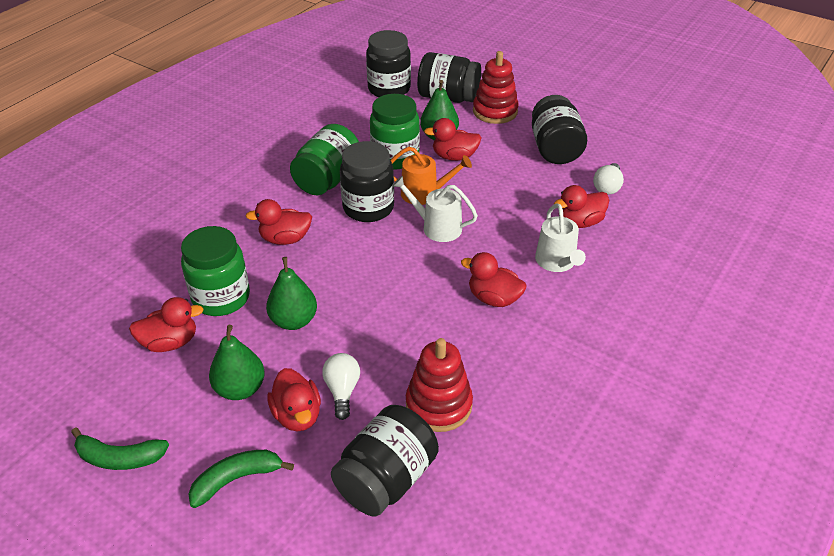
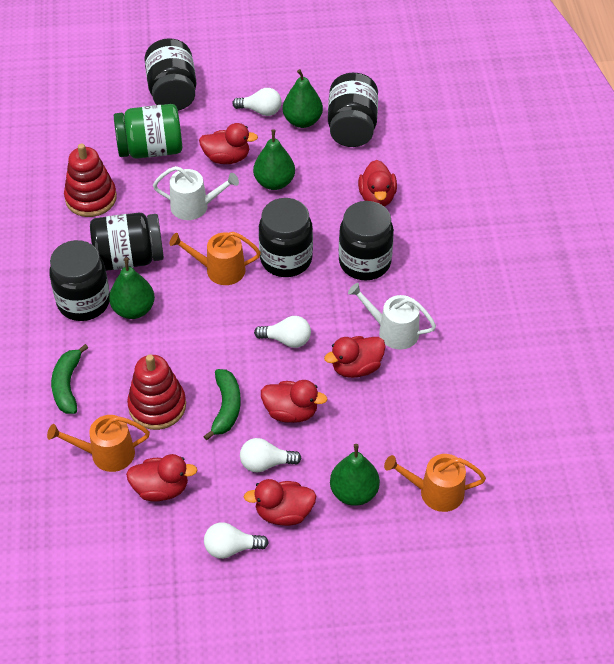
black jar: 5 -> 6
green jar: 3 -> 1
green pear: 3 -> 4
orange watering can: 1 -> 3
white light bulb: 2 -> 4

